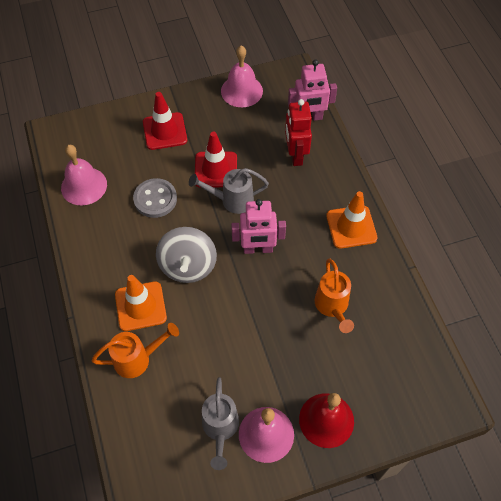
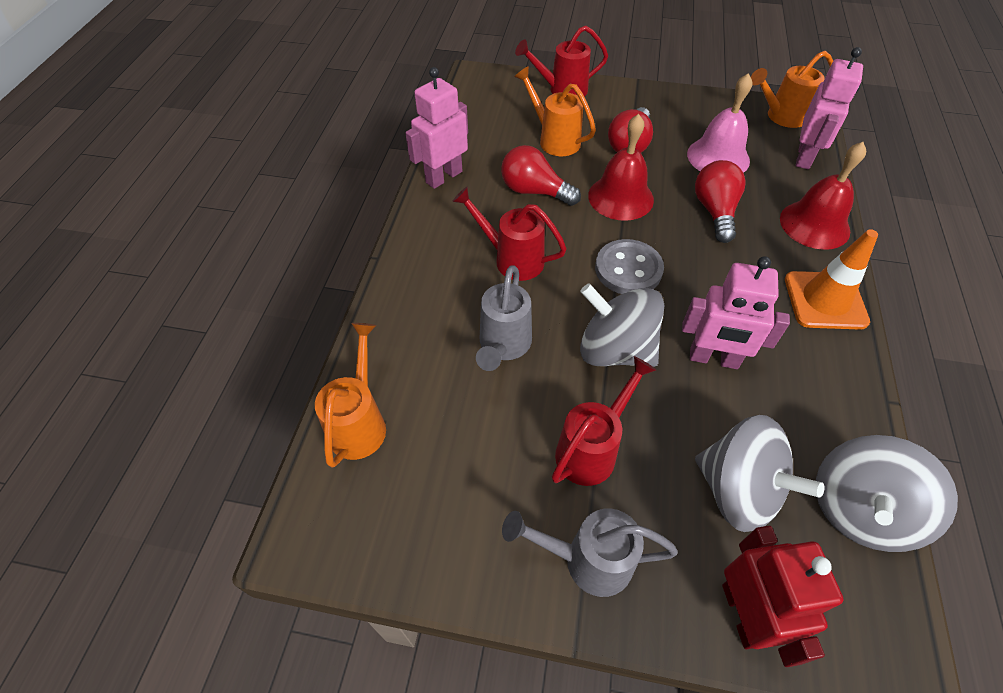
grey spinning top: 1 -> 3
orange traffic cone: 2 -> 1
orange watering can: 2 -> 3
pink bell: 3 -> 1
pink robot: 2 -> 3
red bell: 1 -> 2
red light bulb: 0 -> 3
red traffic cone: 2 -> 0
red watering can: 0 -> 3

